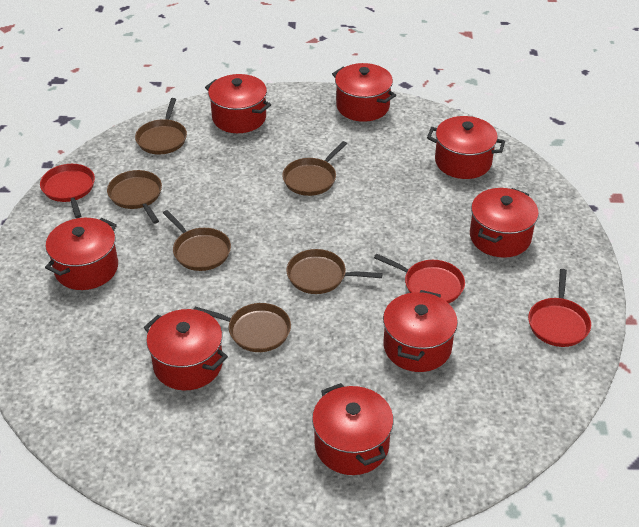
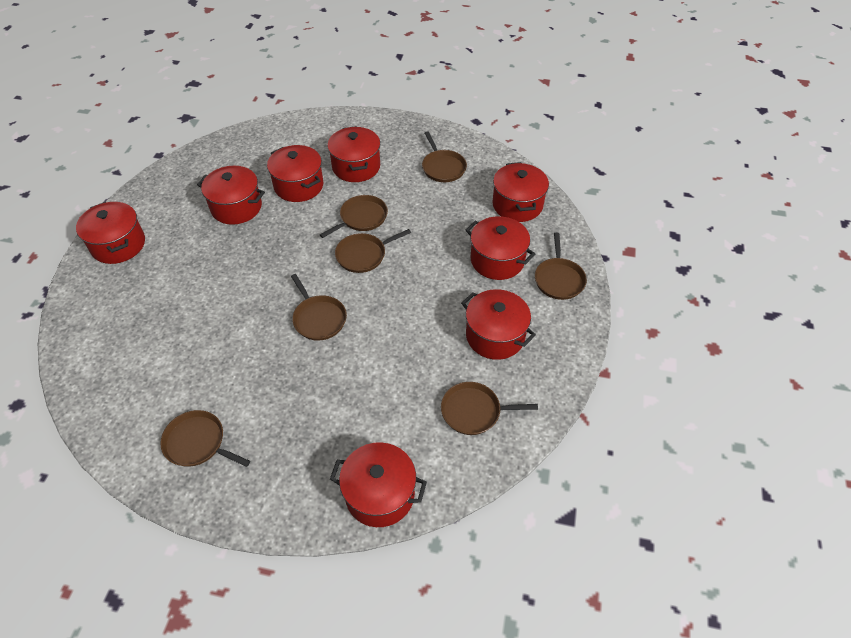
brown pan: 6 -> 7
red pan: 3 -> 0

